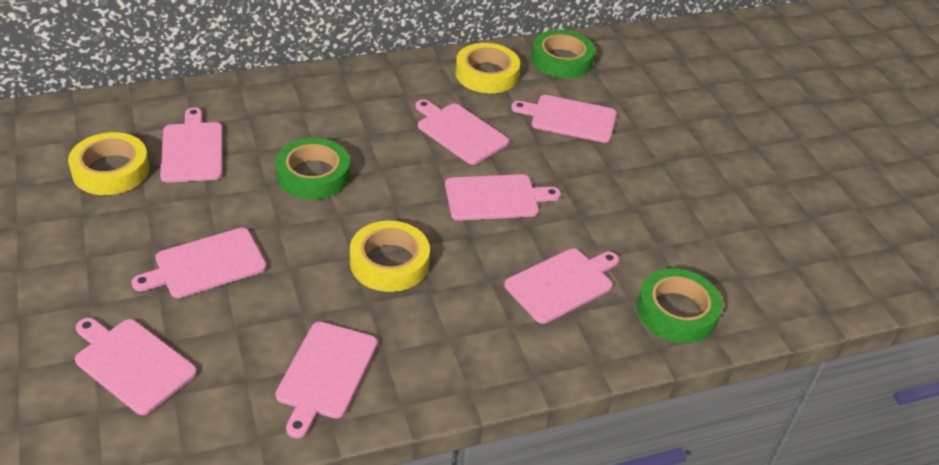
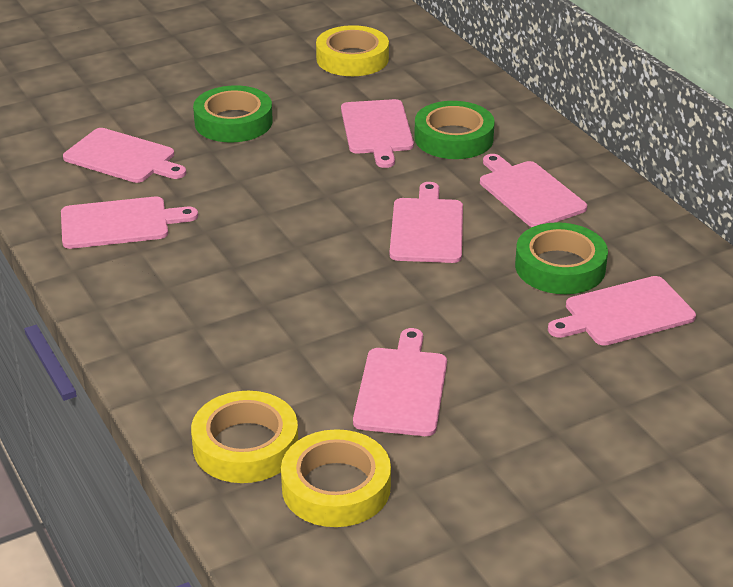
pink cutting board: 8 -> 7

